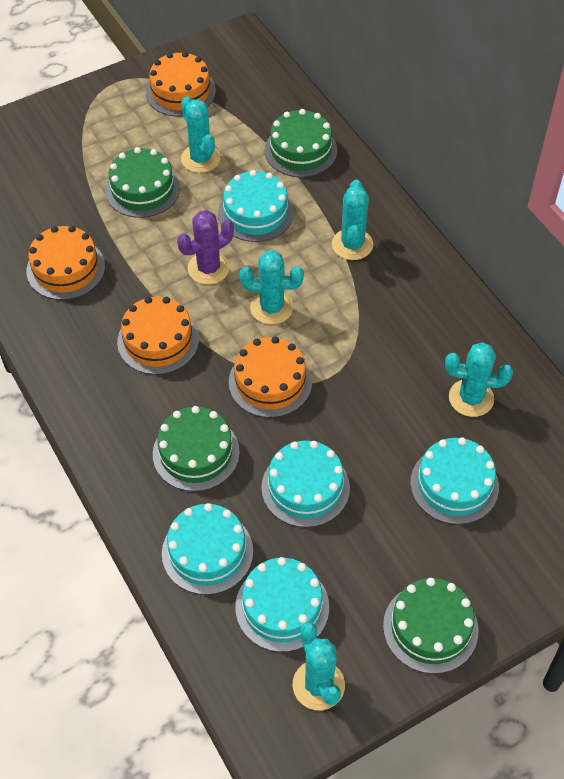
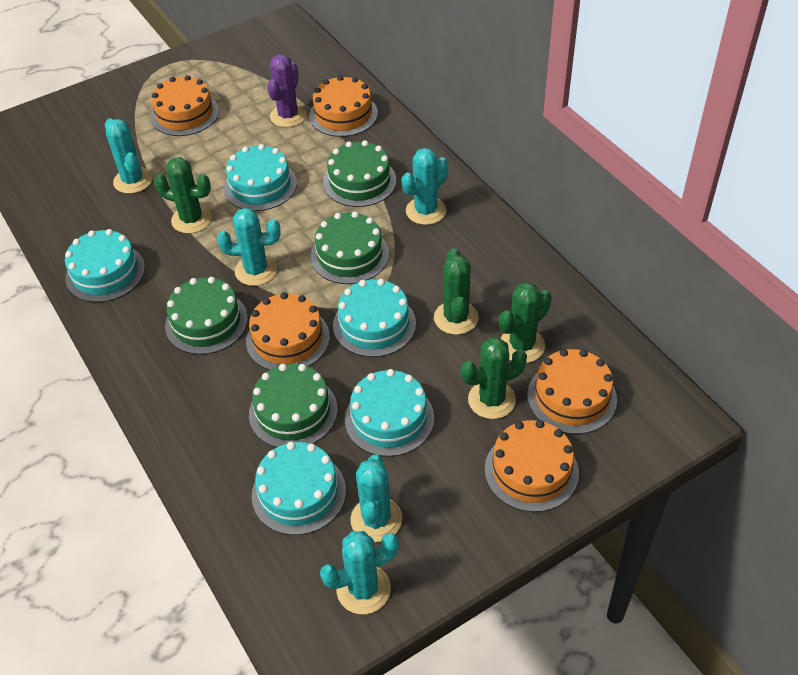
green cactus: 0 -> 4
orange cake: 4 -> 5

